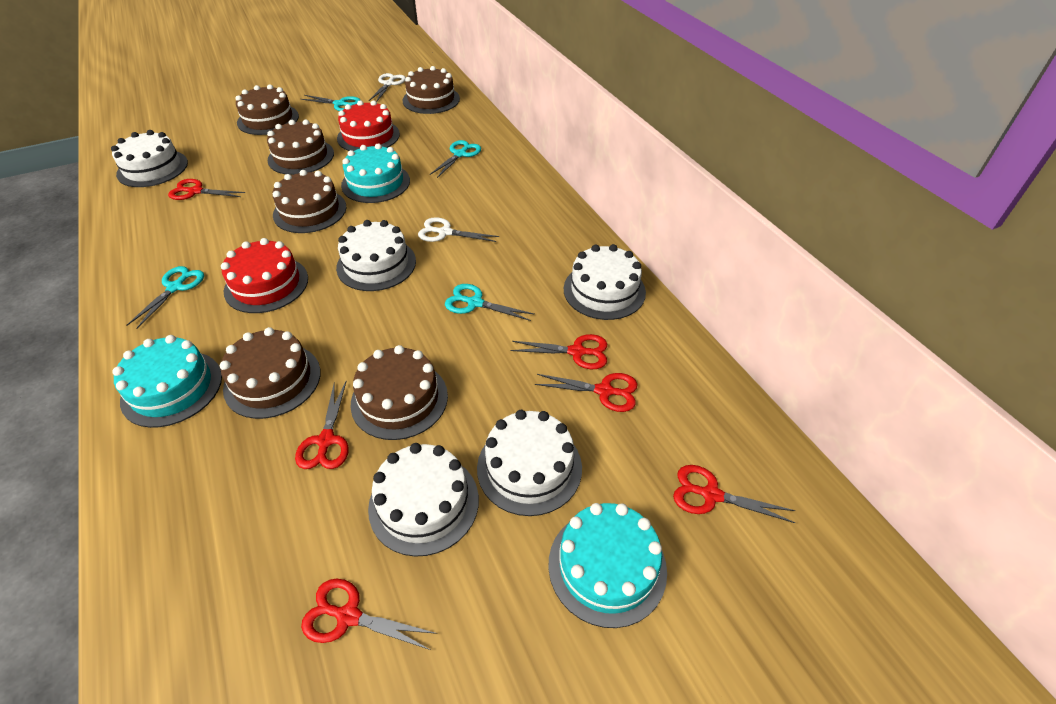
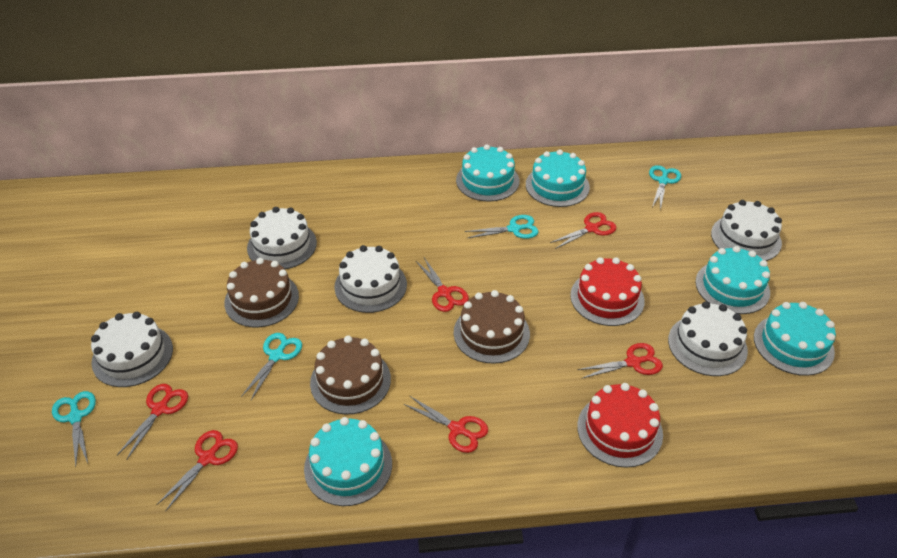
brown cake: 6 -> 3
turquoise cake: 3 -> 5
white scissors: 2 -> 0

